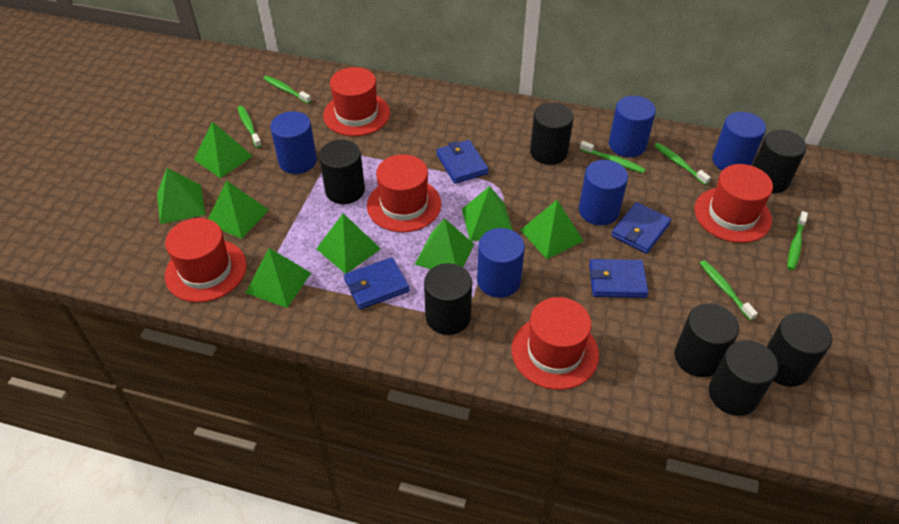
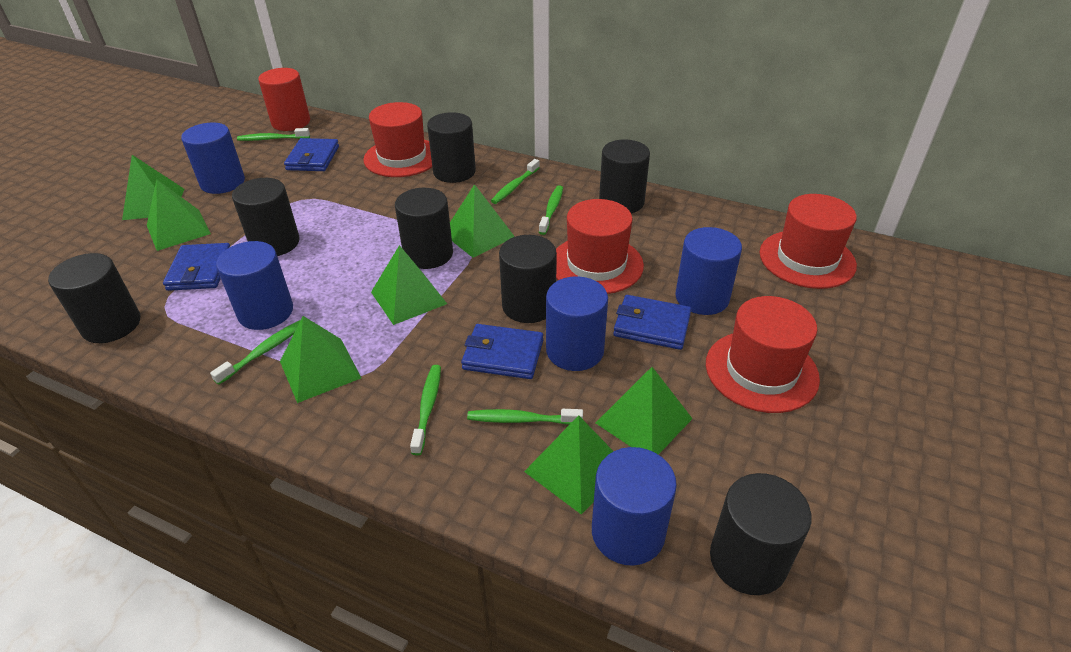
green pyramid: 8 -> 7
red cylinder: 0 -> 1
red hat: 5 -> 4

